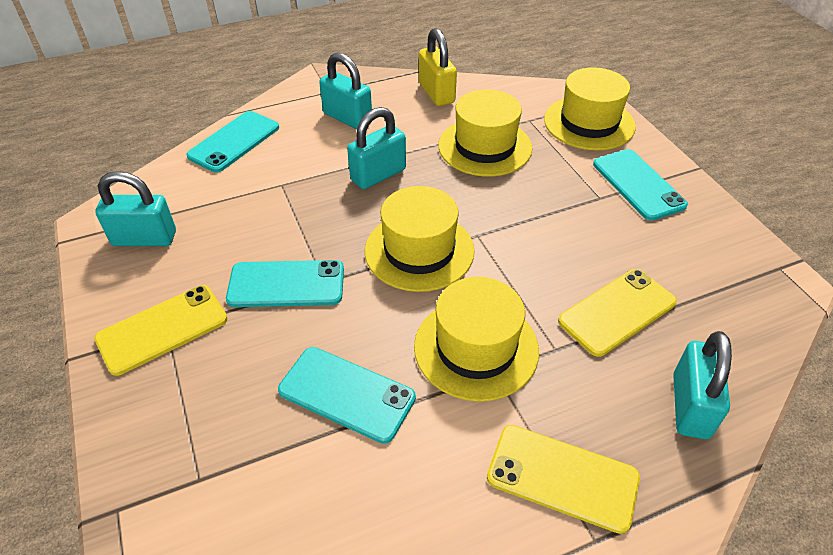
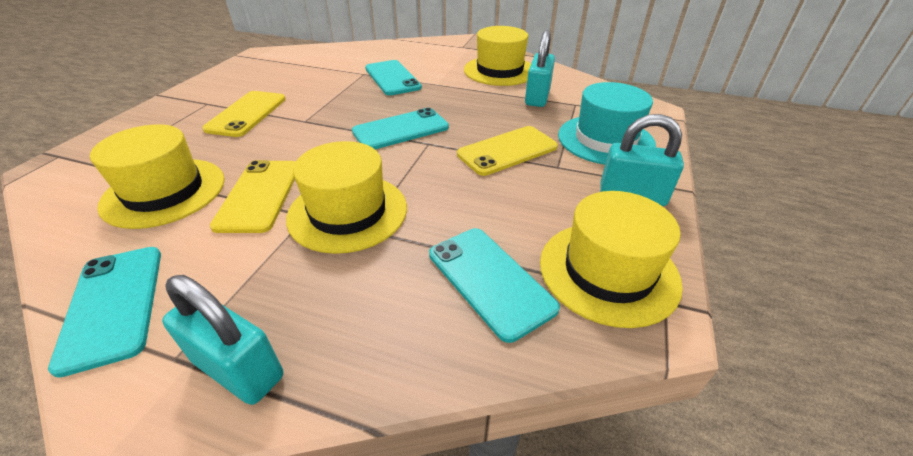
turquoise hat: 0 -> 1
turquoise padlock: 4 -> 3
yellow padlock: 1 -> 0

